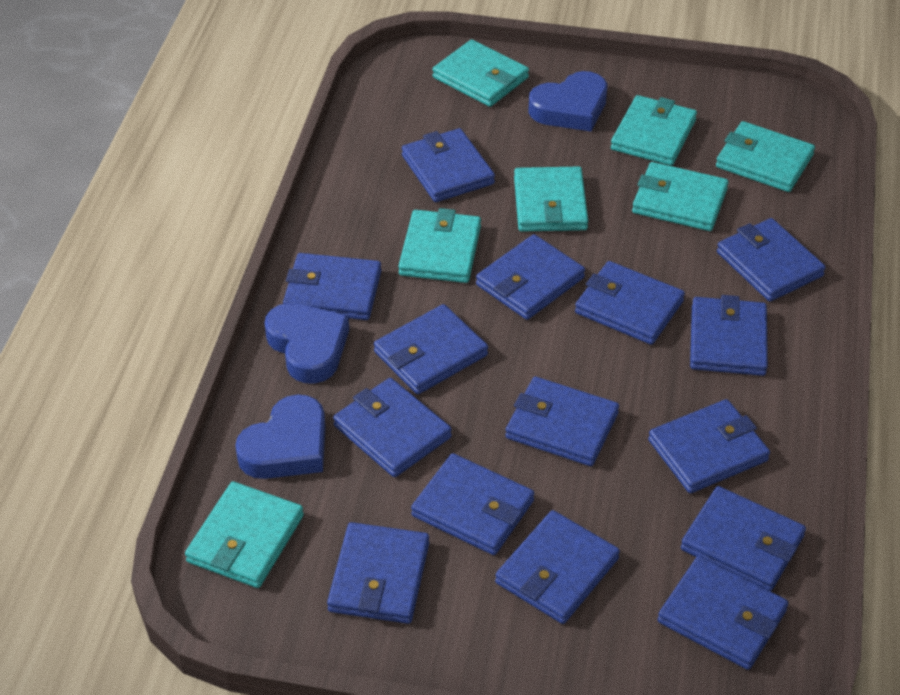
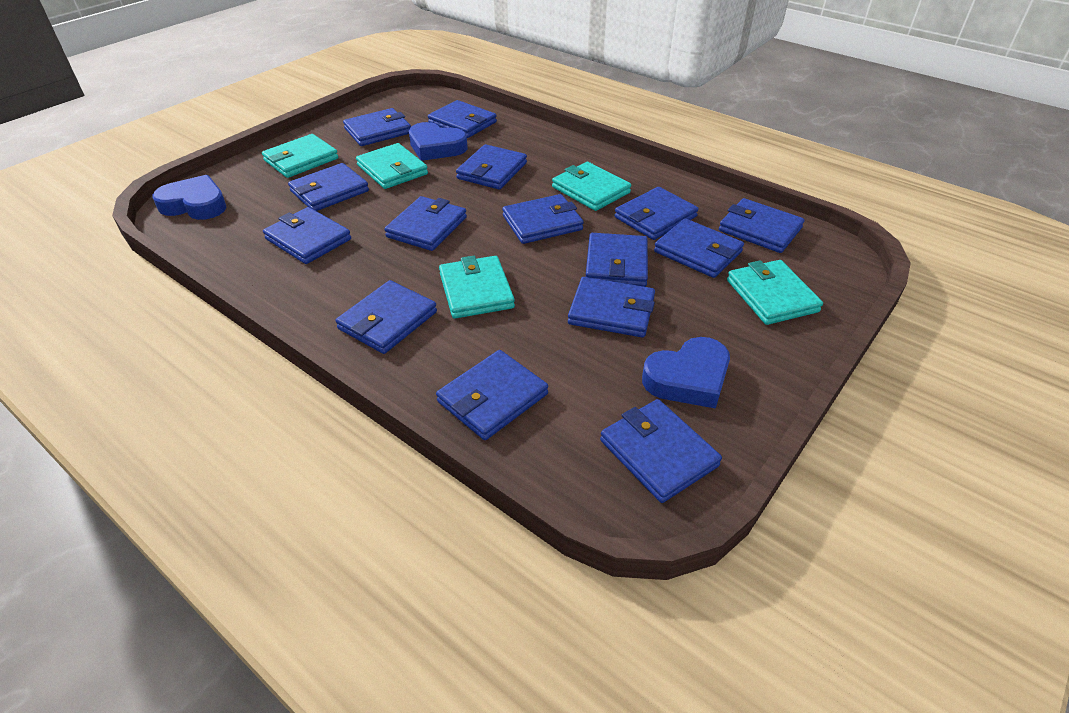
turquoise wallet: 7 -> 5

